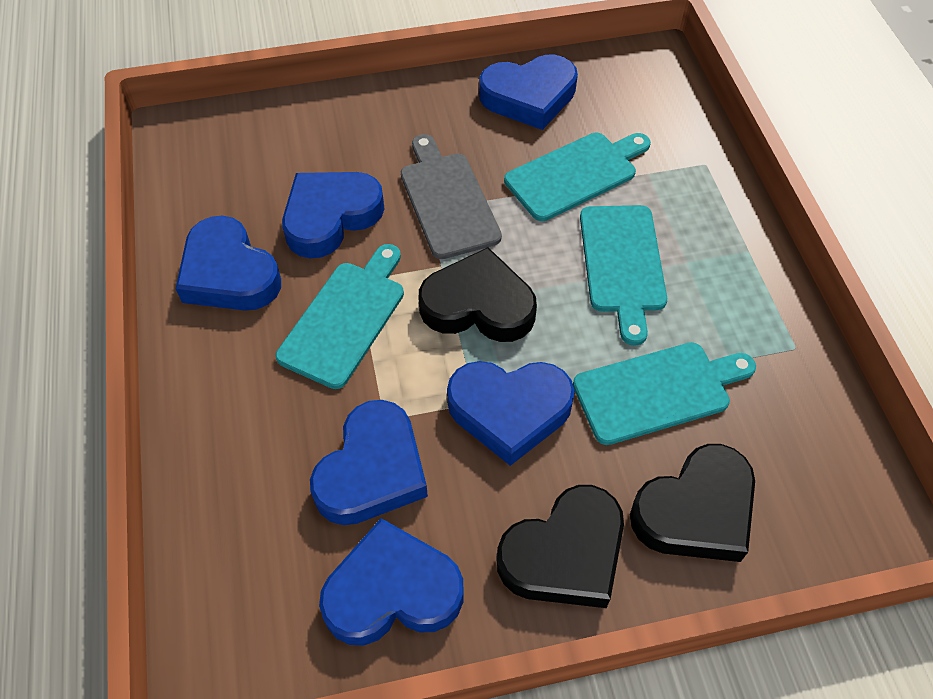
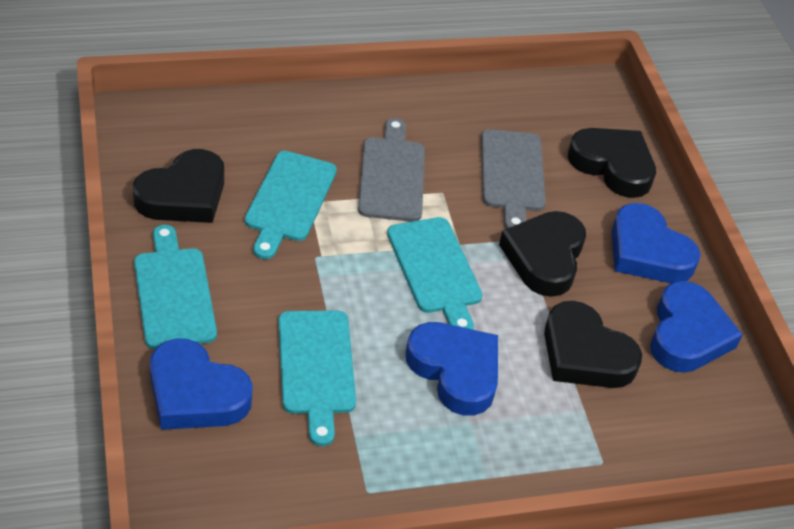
black heart: 3 -> 4
blue heart: 6 -> 4
grey cutting board: 1 -> 2

